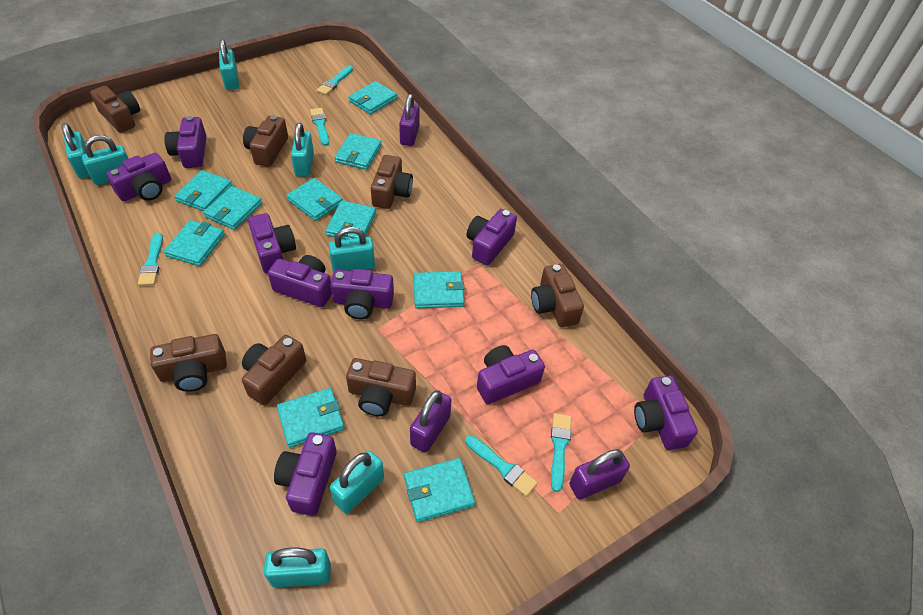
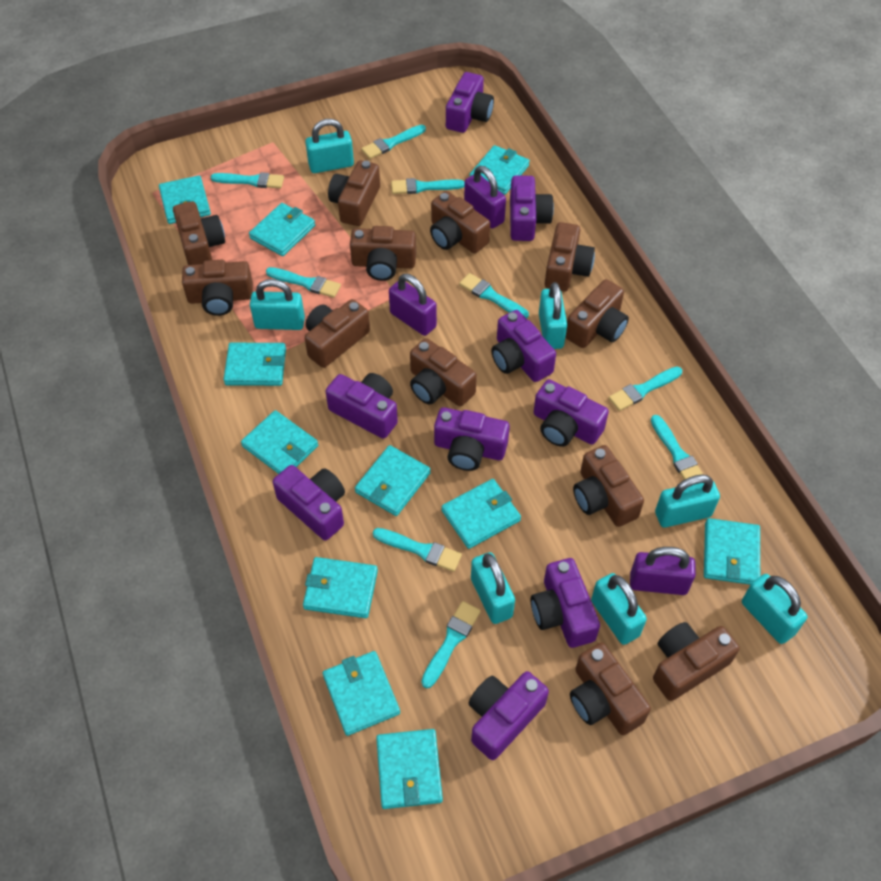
brown camera: 7 -> 12
turquoise brush: 5 -> 9
turquoise wallet: 10 -> 11

